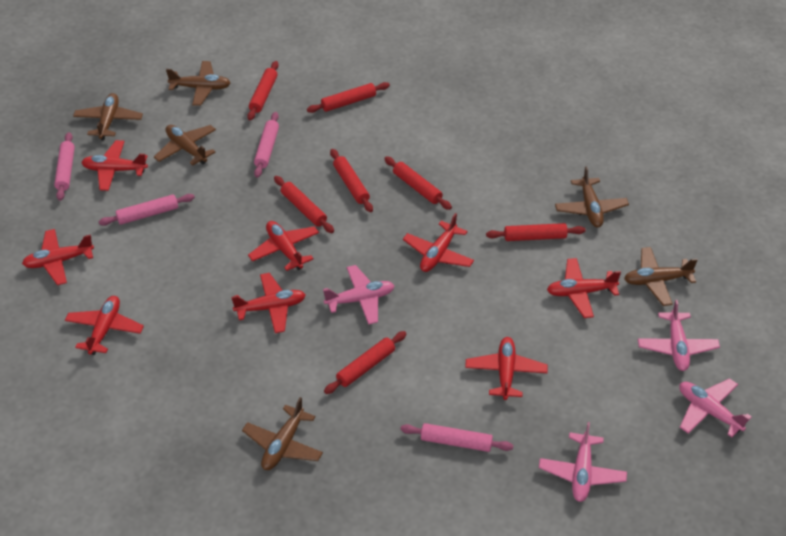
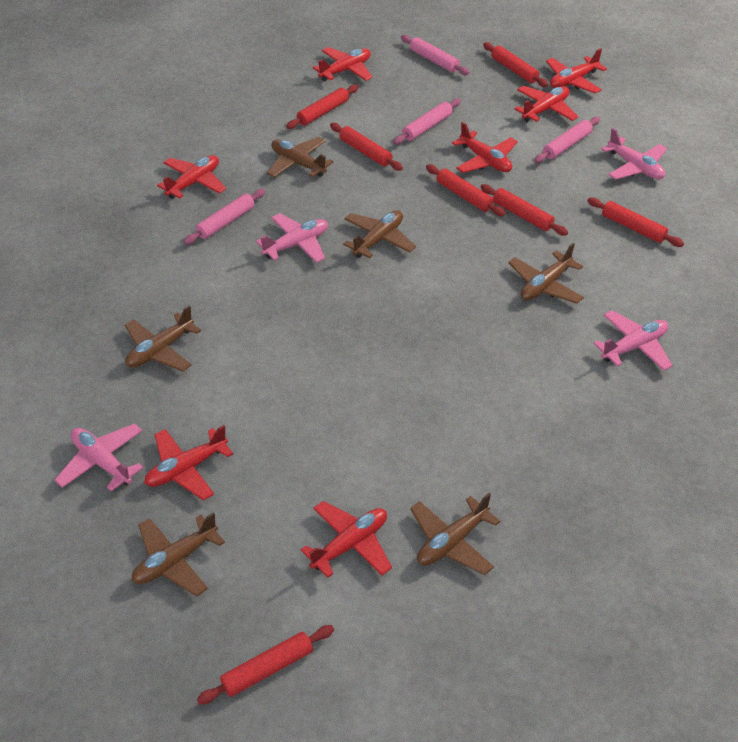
red plane: 8 -> 7

